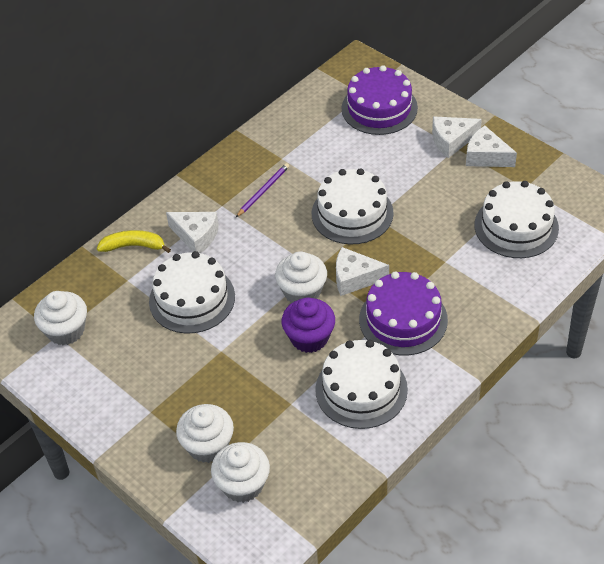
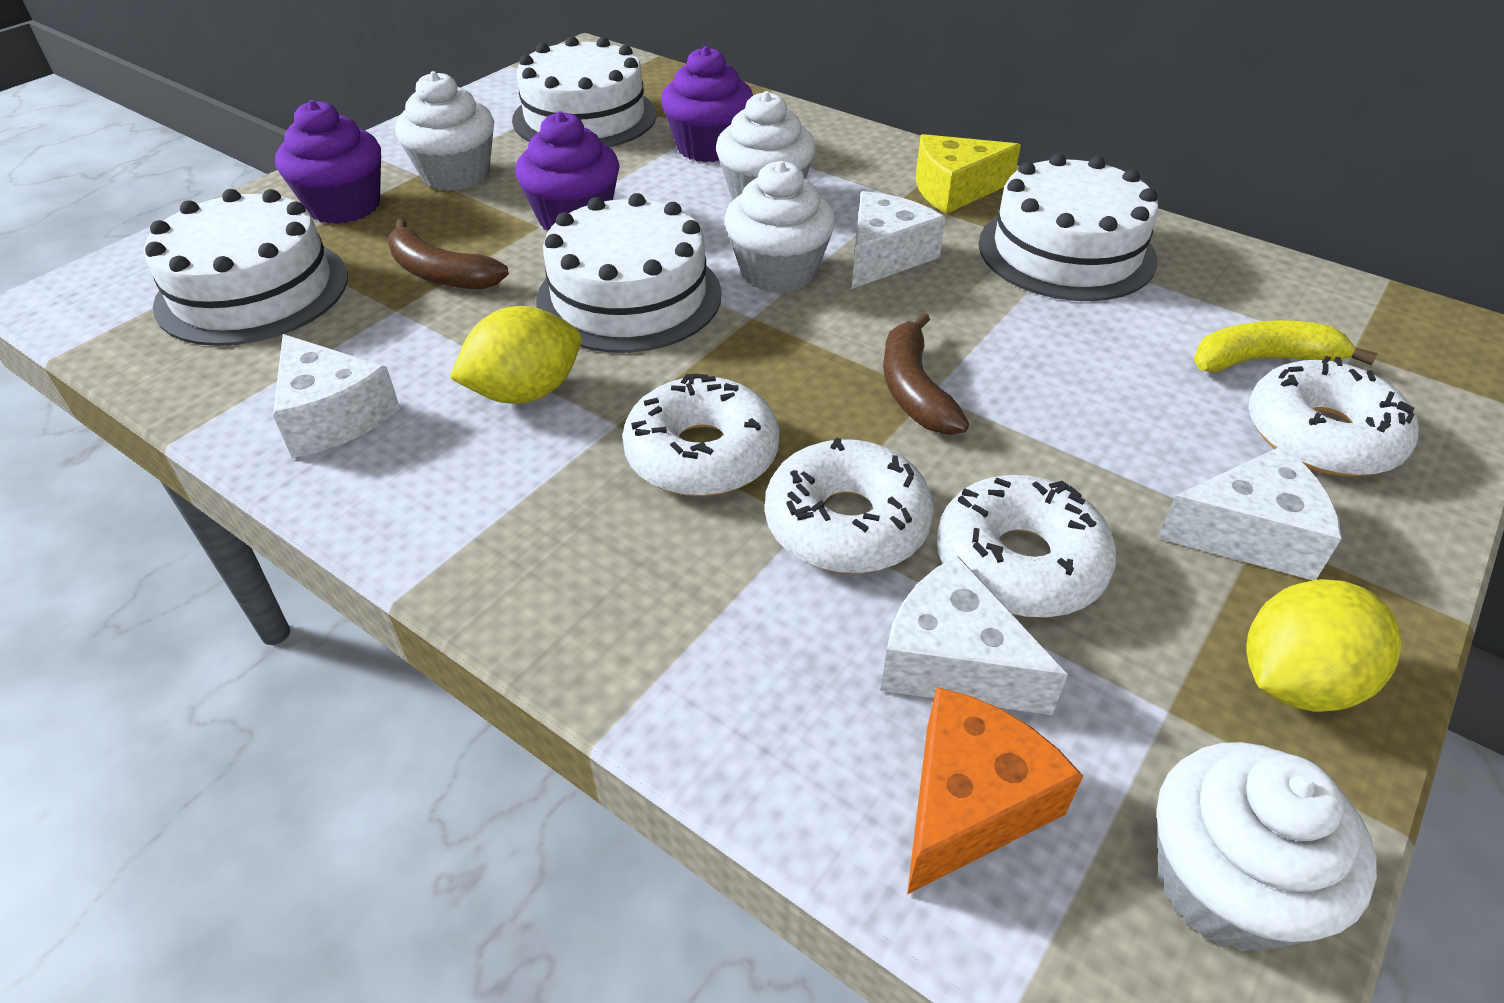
brown banana: 0 -> 2
orange cheese: 0 -> 1
purple cake: 2 -> 0
purple cupcake: 1 -> 3
purple pencil: 1 -> 0
white donut: 0 -> 4
yellow cheese: 0 -> 1
yellow lemon: 0 -> 2

